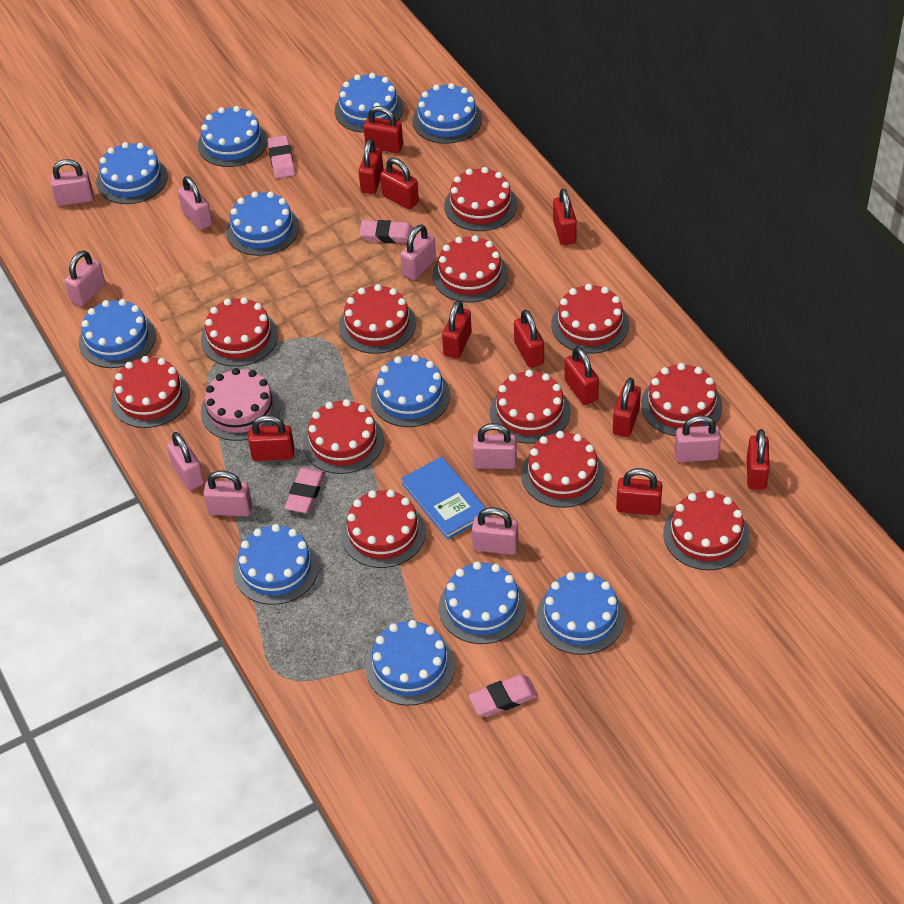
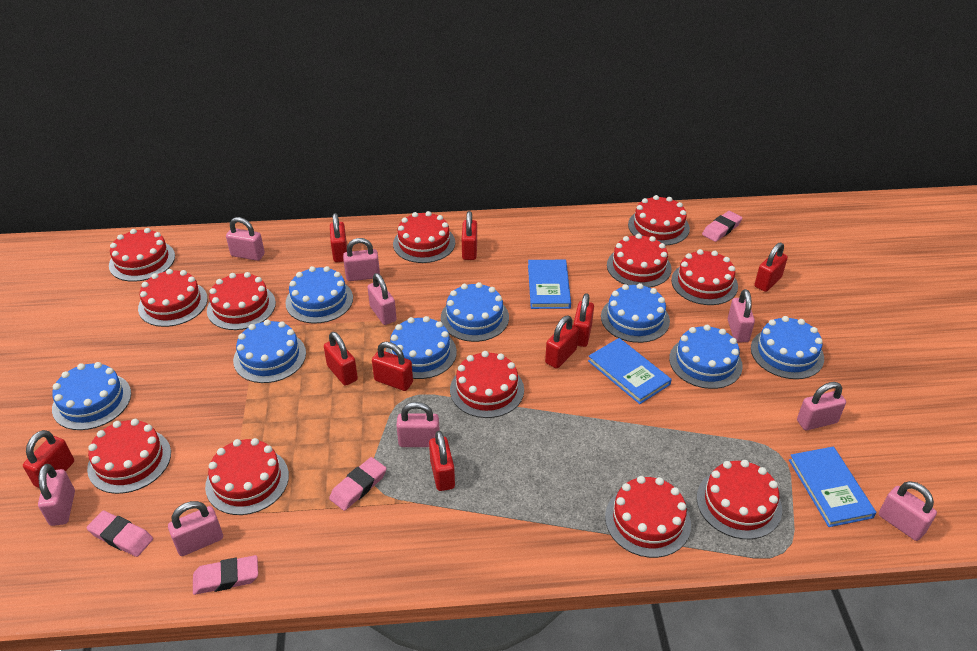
blue book: 1 -> 3
blue cake: 11 -> 8
pink cake: 1 -> 0
red padlock: 11 -> 9

